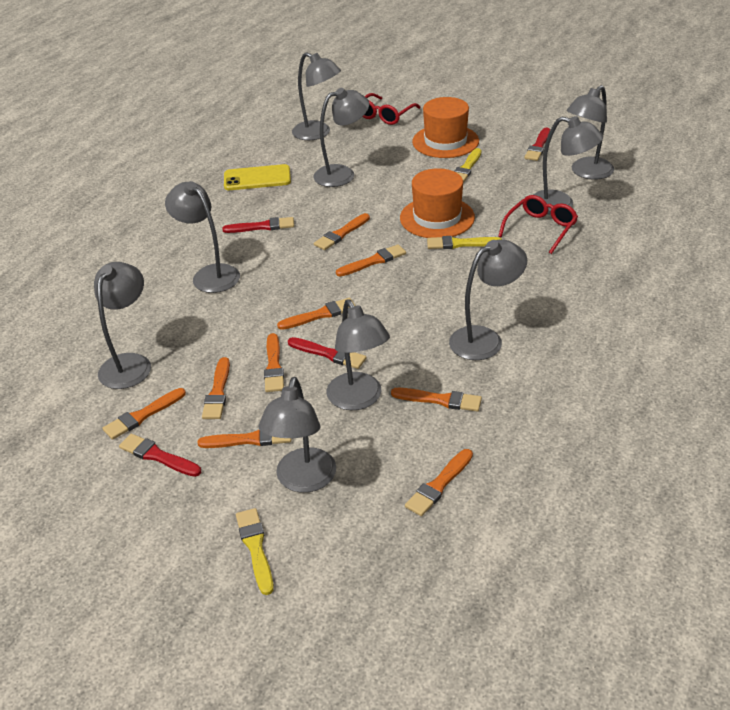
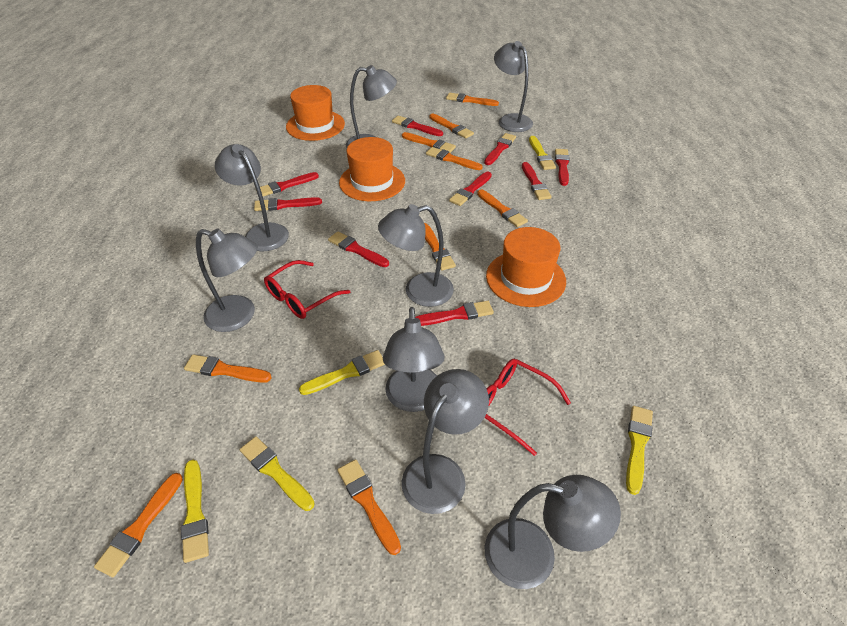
grey lamp: 9 -> 8
orange hat: 2 -> 3
red brush: 4 -> 9
yellow brush: 3 -> 5
yellow phone: 1 -> 0

